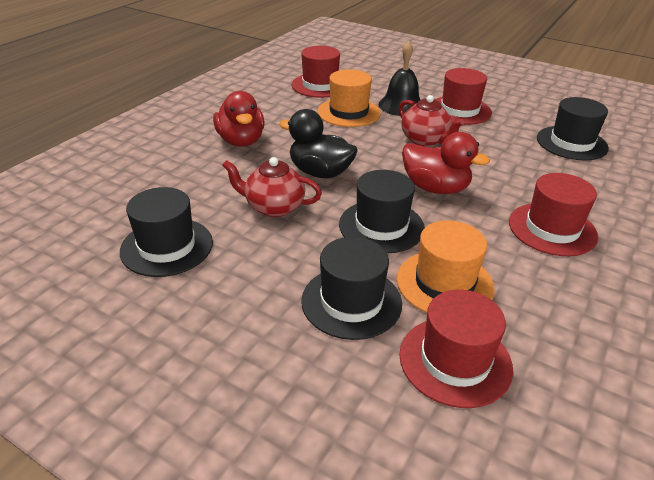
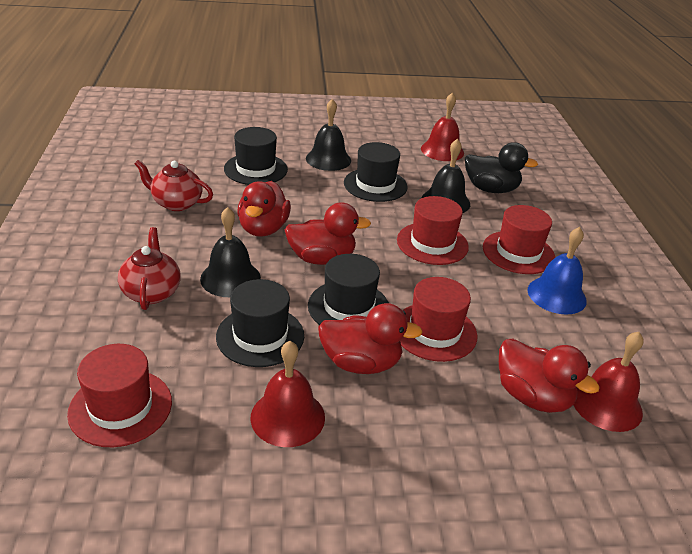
black bell: 1 -> 3
blue bell: 0 -> 1
orange hat: 2 -> 0
red bell: 0 -> 3
red duck: 2 -> 4

